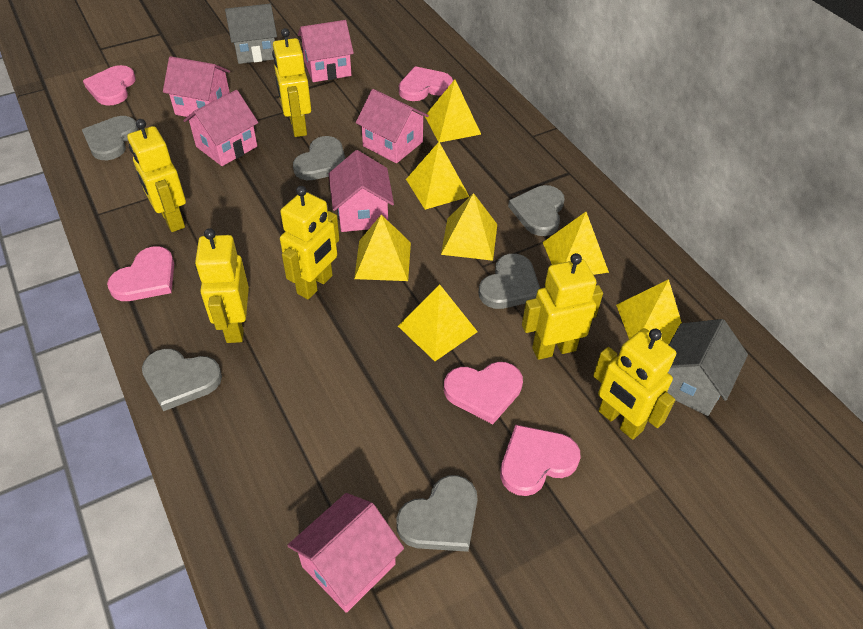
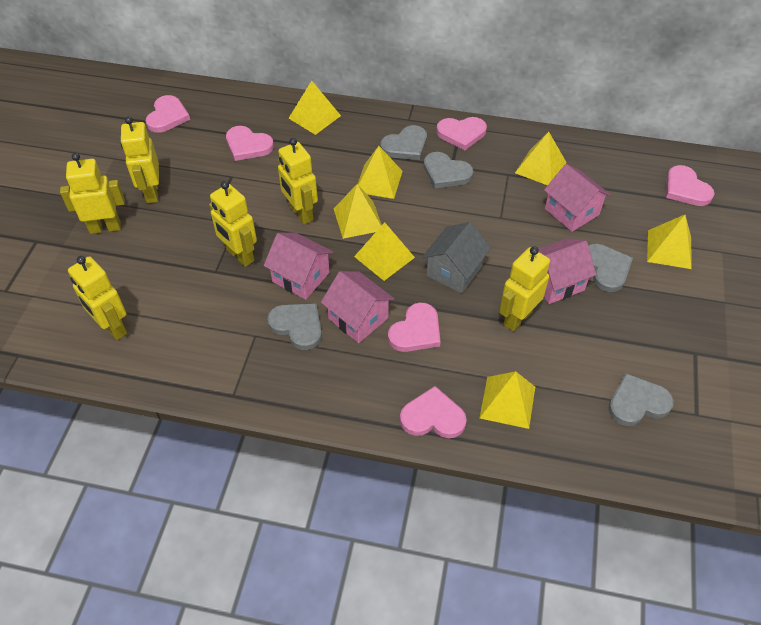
grey heart: 6 -> 5
grey house: 2 -> 1
pink heart: 5 -> 6
pink house: 6 -> 4

